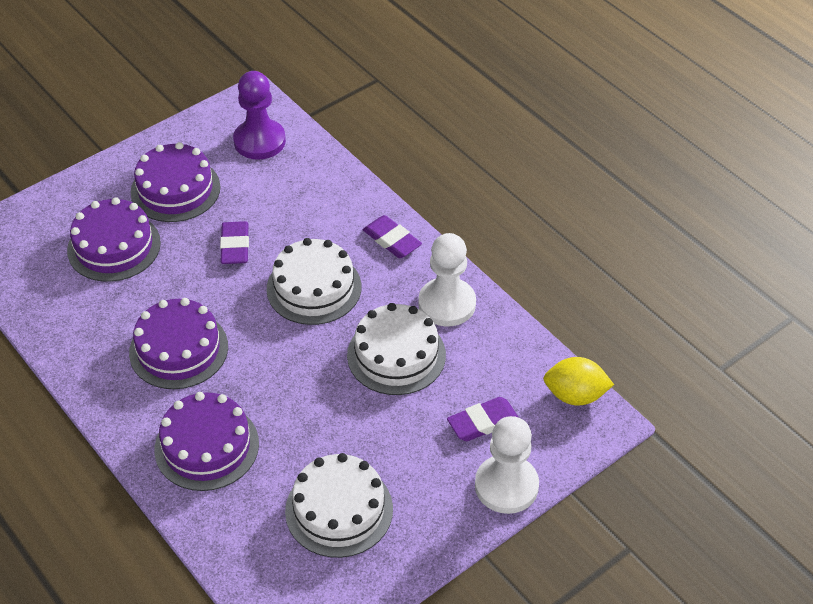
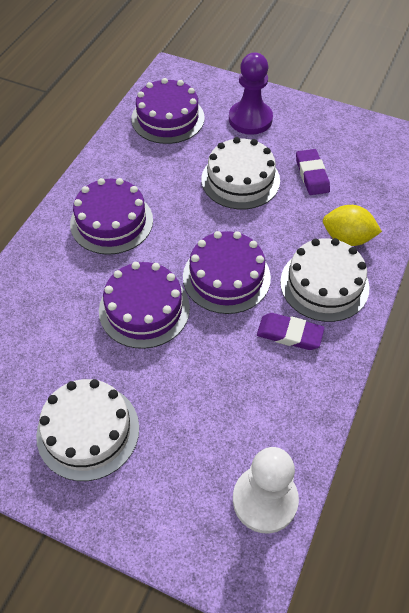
purple eraser: 3 -> 2
white pawn: 2 -> 1

